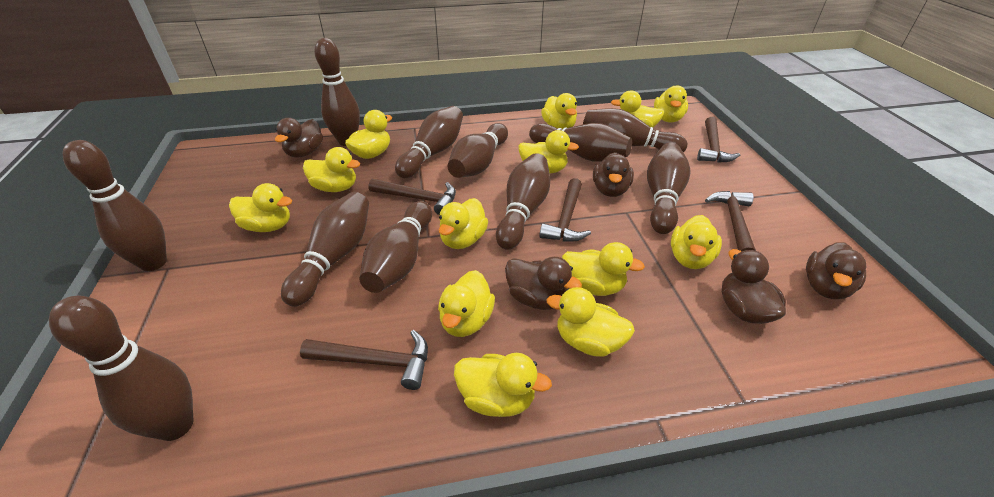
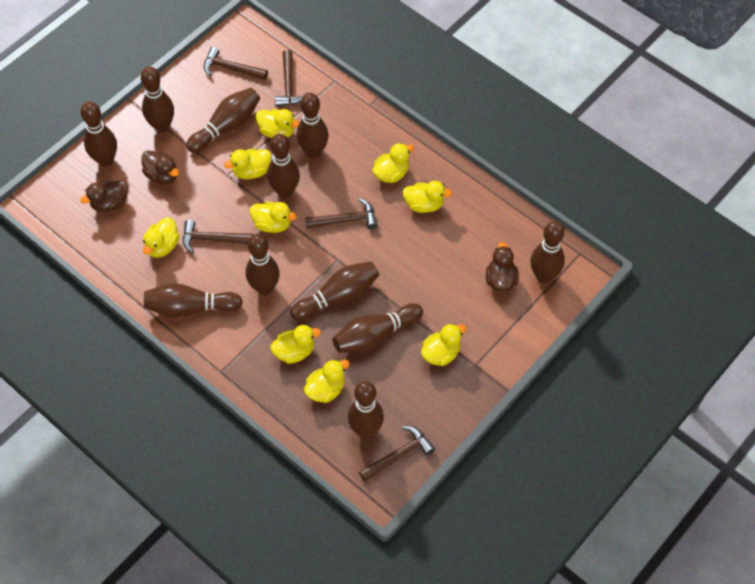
brown duck: 5 -> 3
yellow duck: 13 -> 9

